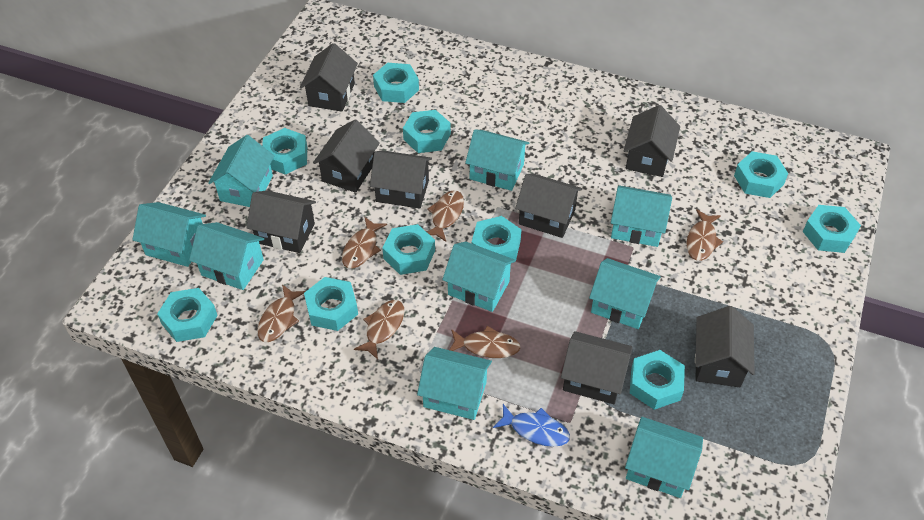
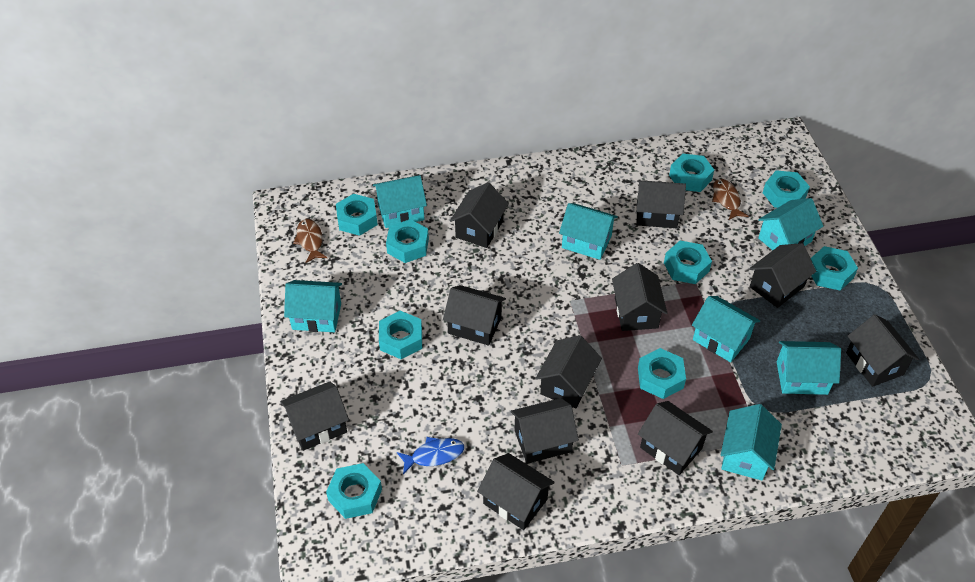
black house: 8 -> 11
brown fish: 6 -> 2
turquoise house: 9 -> 7
turquoise nut: 10 -> 9

